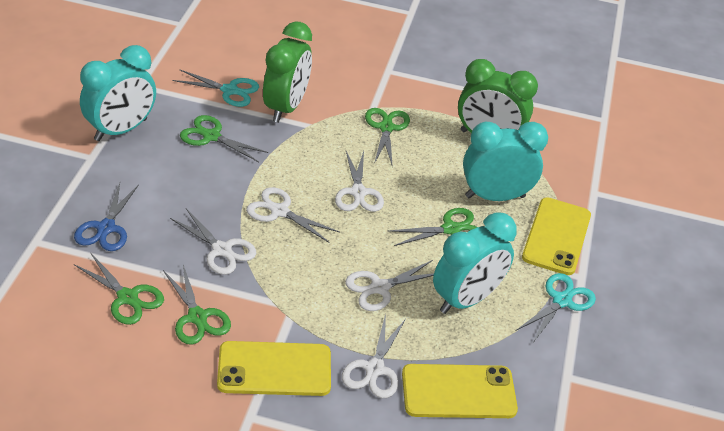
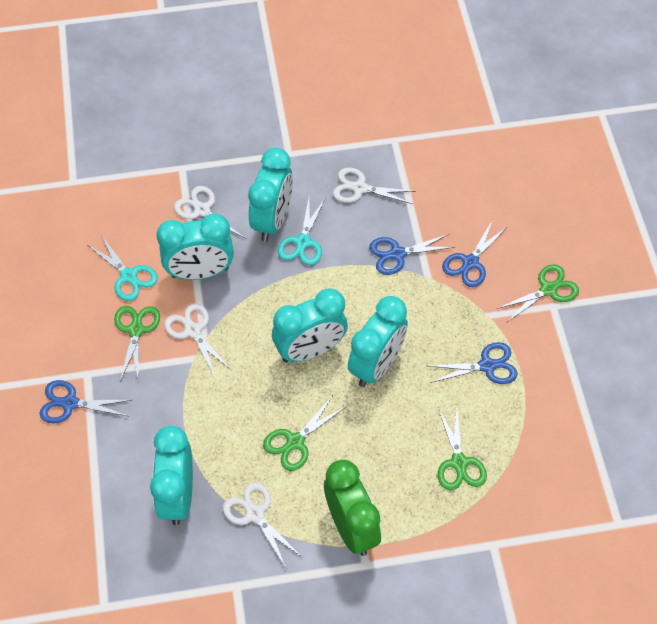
blue scissors: 1 -> 4
green clock: 2 -> 1
green scissors: 5 -> 4
turquoise clock: 3 -> 5
white scissors: 5 -> 4
yellow phone: 3 -> 0

